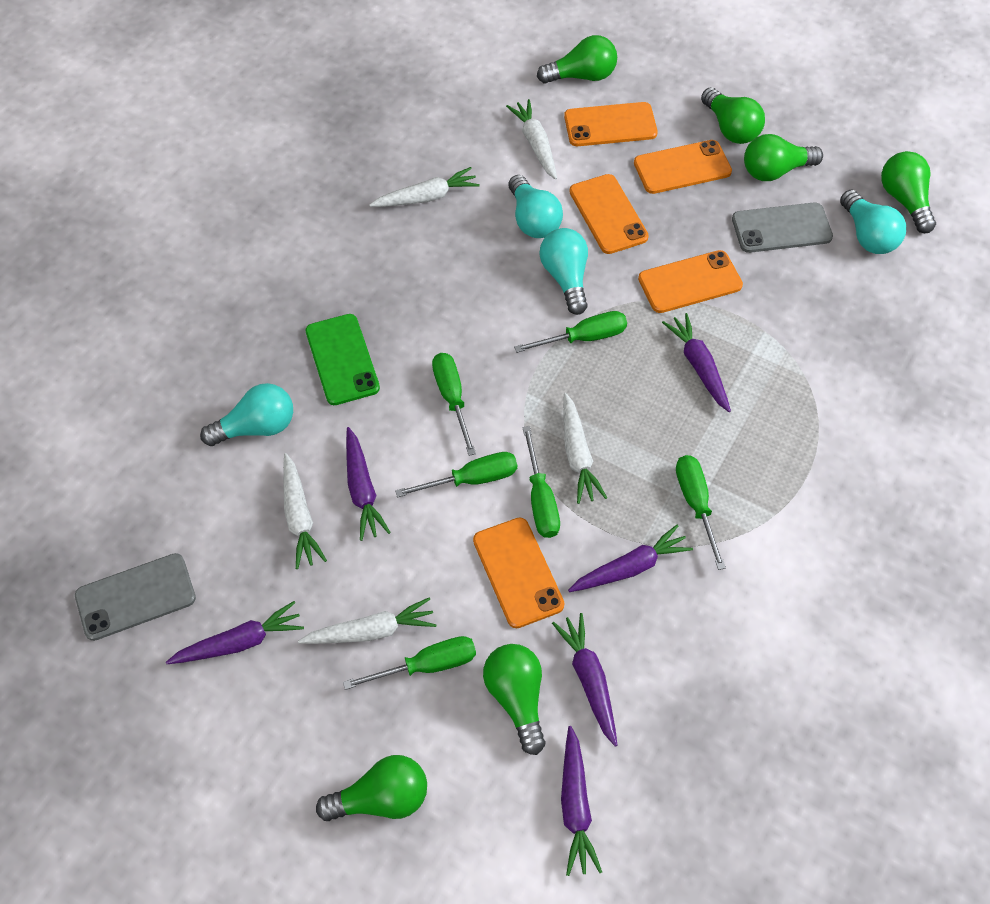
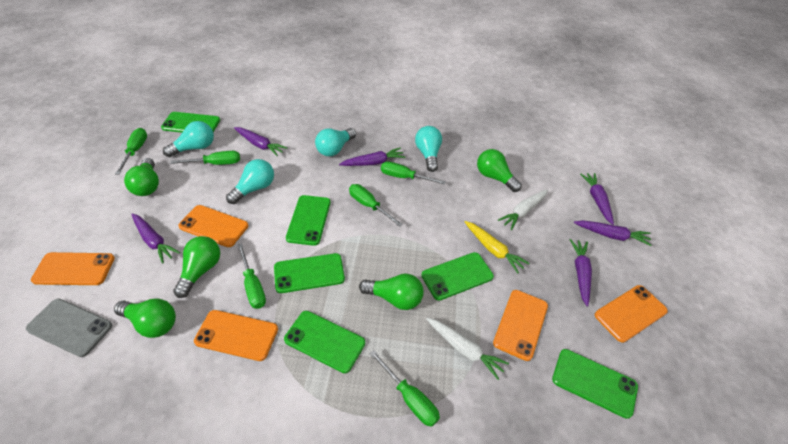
green light bulb: 6 -> 5
green phone: 1 -> 6
grey phone: 2 -> 1
white carrot: 5 -> 2
yellow carrot: 0 -> 1

